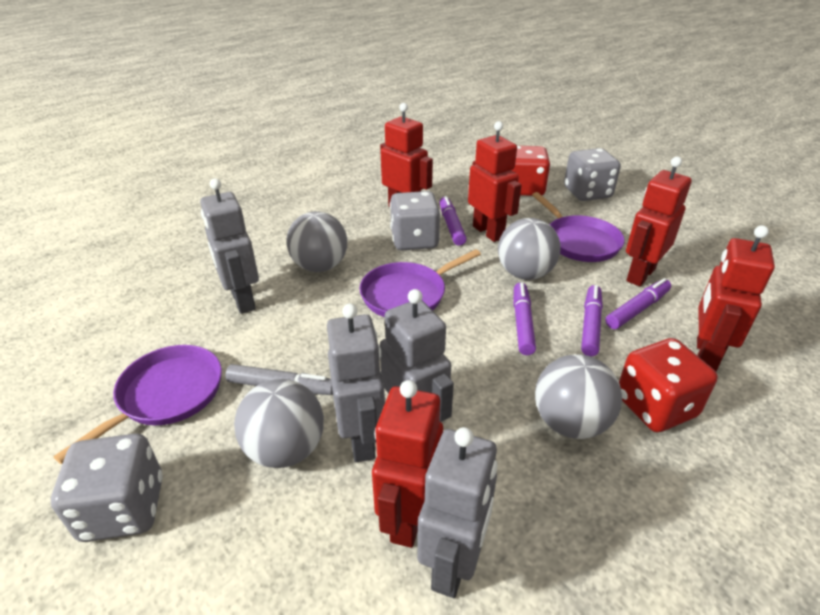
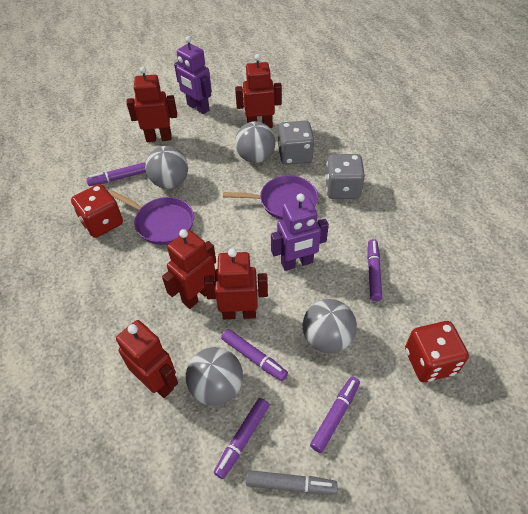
grey dice: 3 -> 2
grey robot: 4 -> 0
purple marker: 4 -> 5
purple pan: 3 -> 2
purple robot: 0 -> 2

